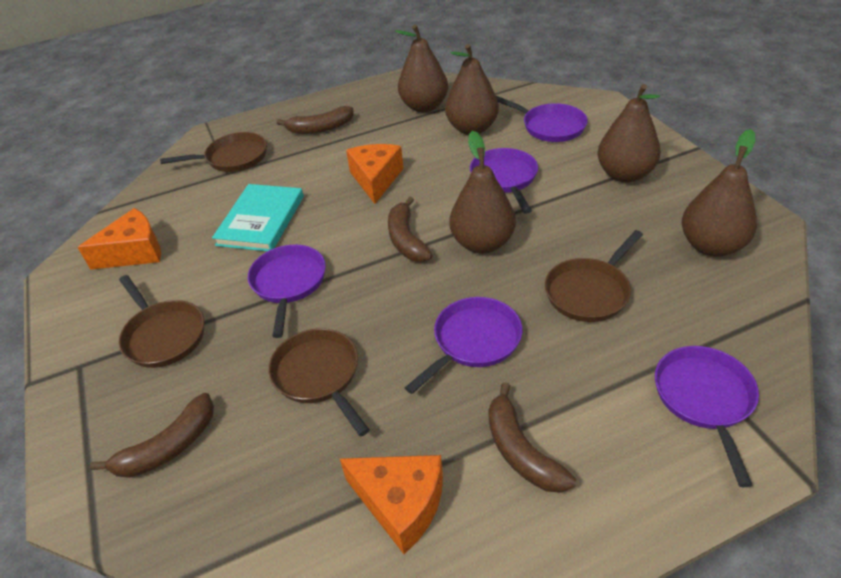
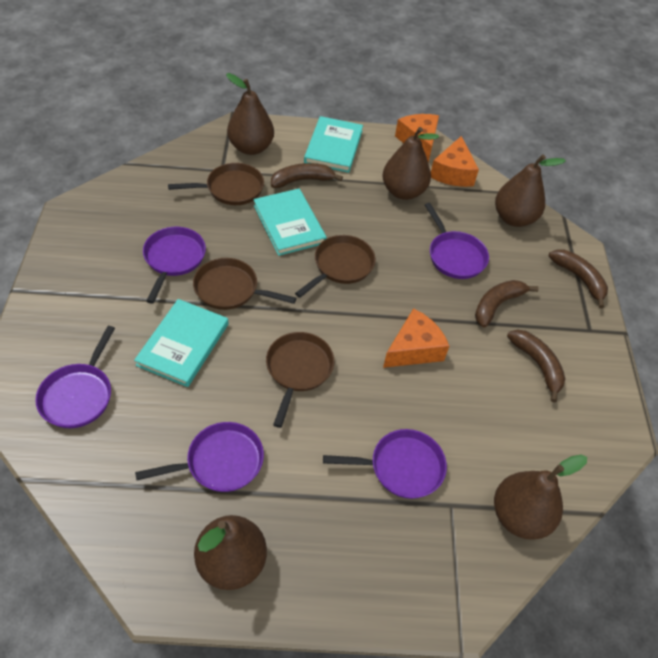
turquoise book: 1 -> 3

